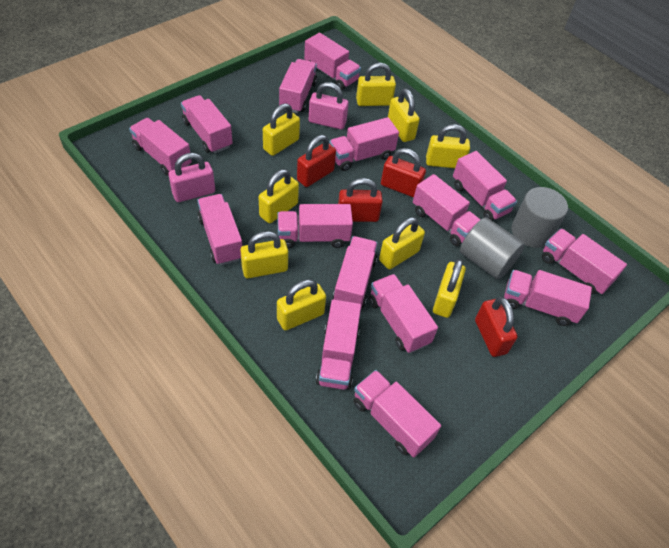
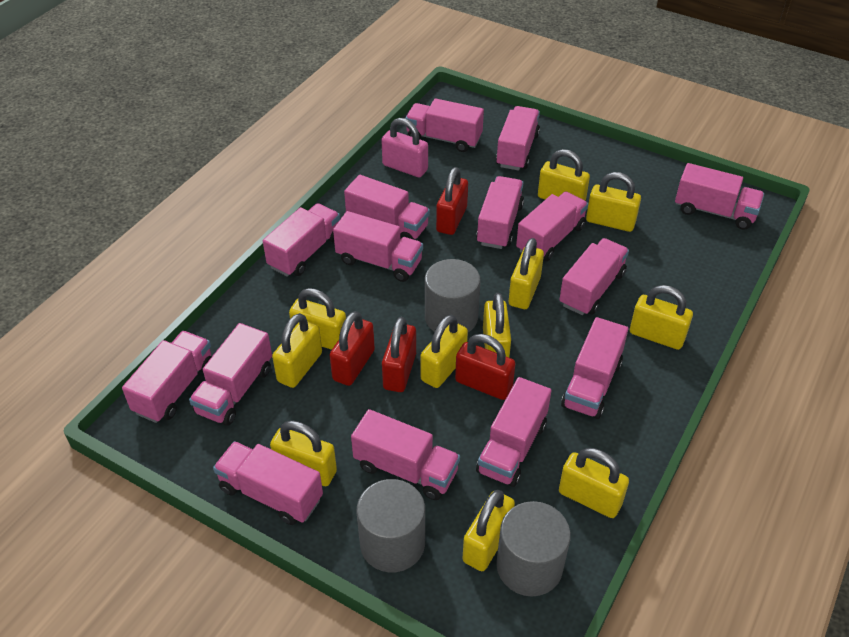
grey cylinder: 2 -> 3
pink padlock: 2 -> 1
yellow padlock: 9 -> 11

